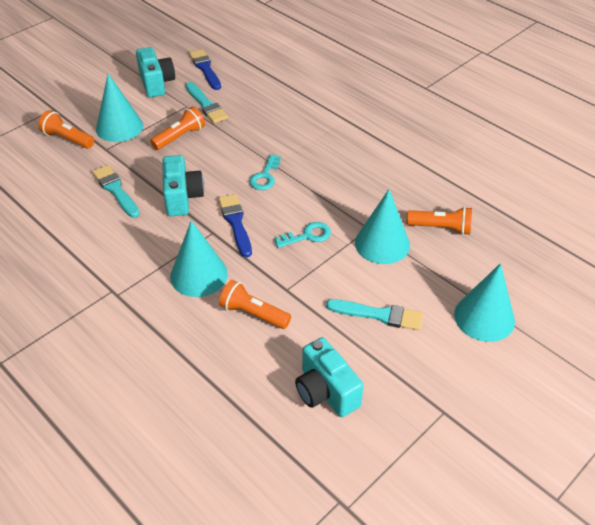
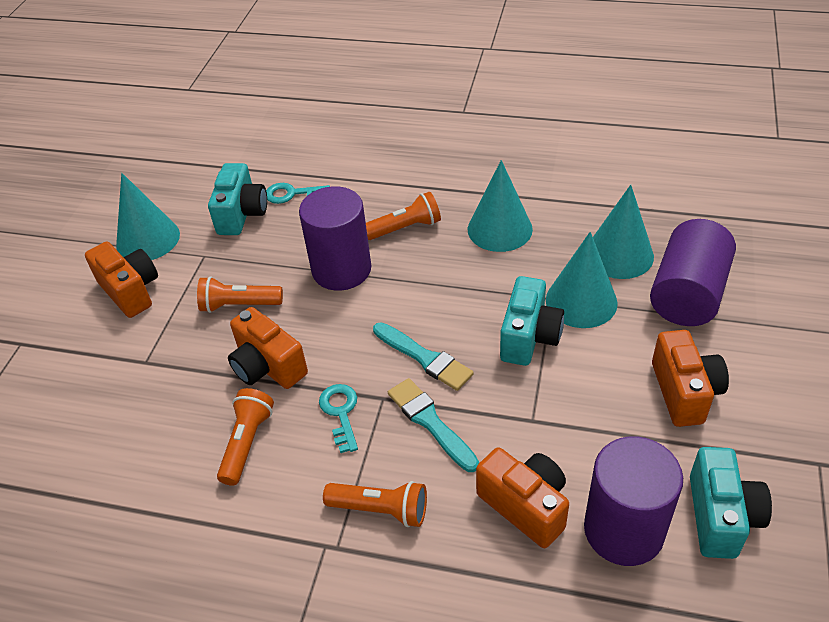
blue brush: 2 -> 0
orange camera: 0 -> 4
purple cylinder: 0 -> 3
turquoise brush: 3 -> 2

